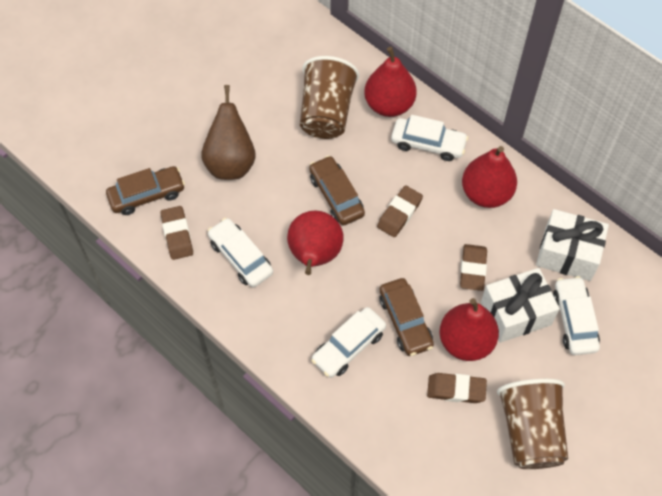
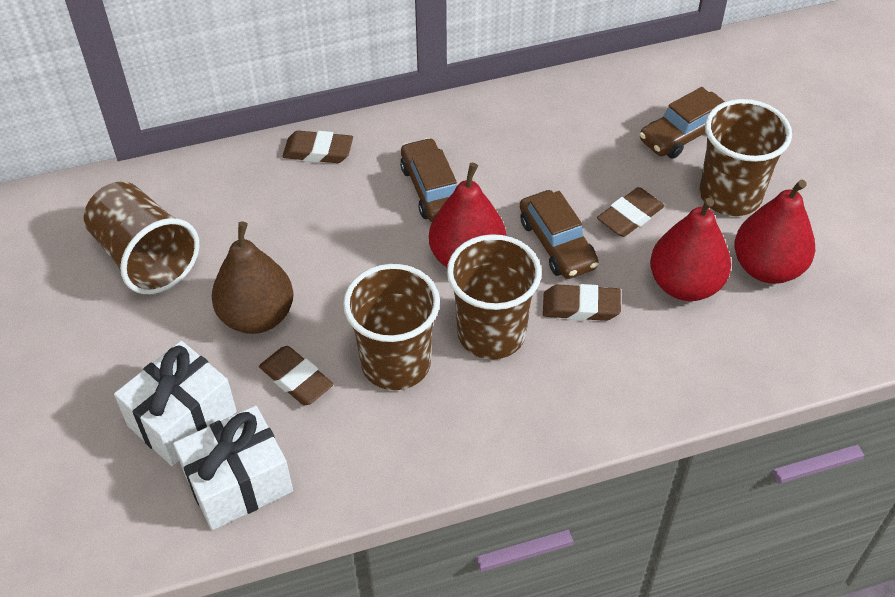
brown cup: 2 -> 4
red pear: 4 -> 3
white car: 4 -> 0

